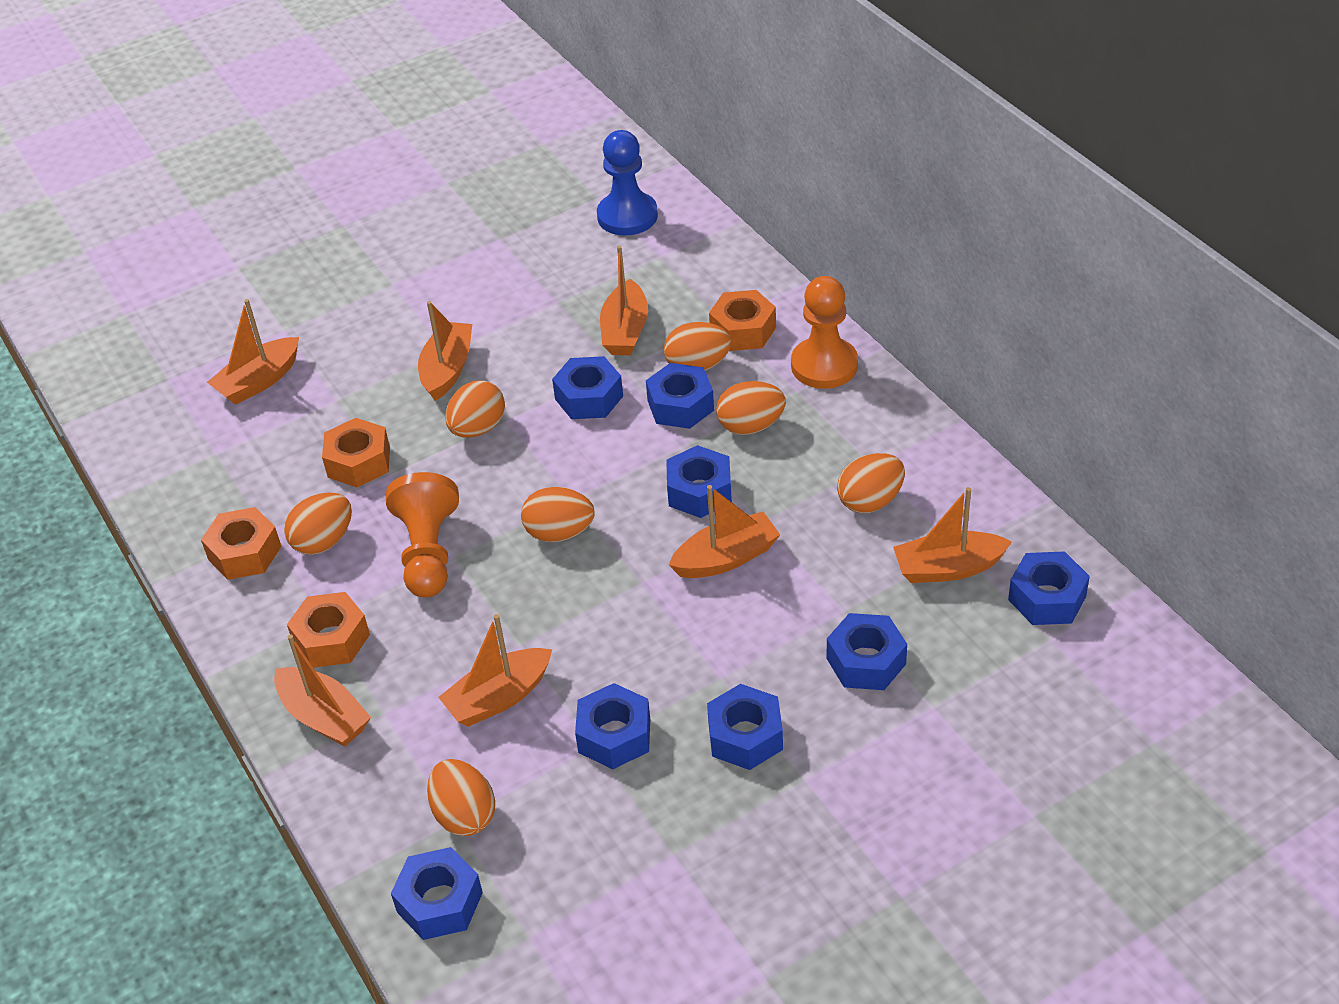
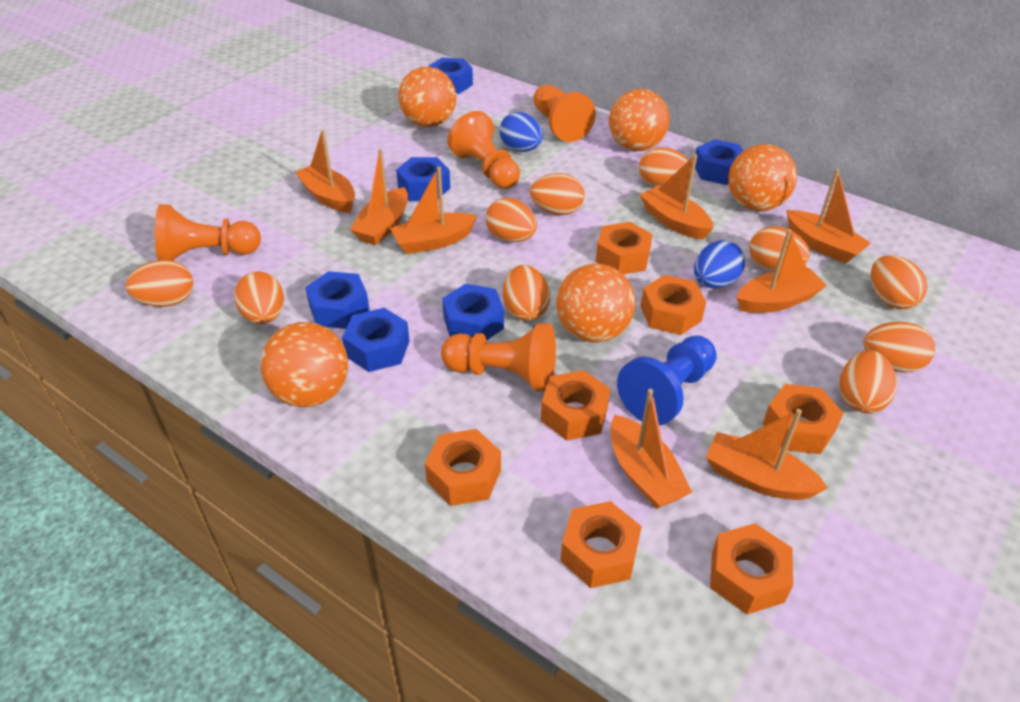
blue egg: 0 -> 2
blue nut: 8 -> 6
orange ball: 0 -> 5
orange boat: 7 -> 8
orange egg: 7 -> 10
orange nut: 4 -> 7
orange pawn: 2 -> 4

